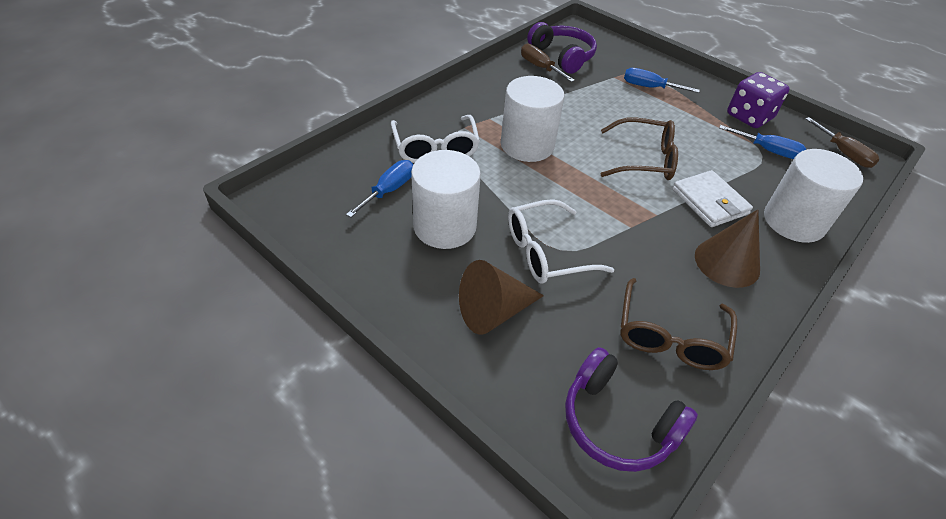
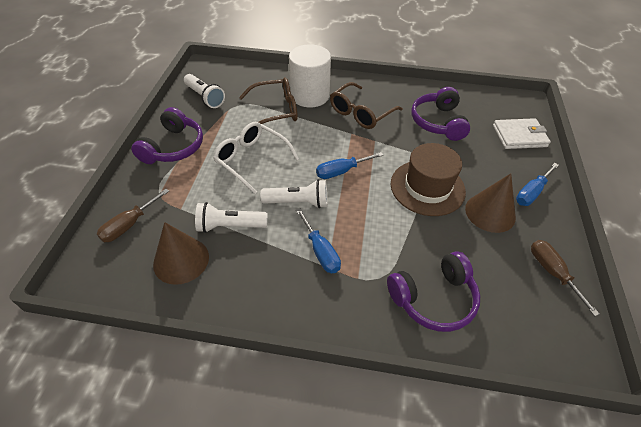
brown hat: 0 -> 1
purple dice: 1 -> 0
purple headphones: 2 -> 3
white cylinder: 3 -> 1
white flashlight: 0 -> 3
white glasses: 2 -> 1

